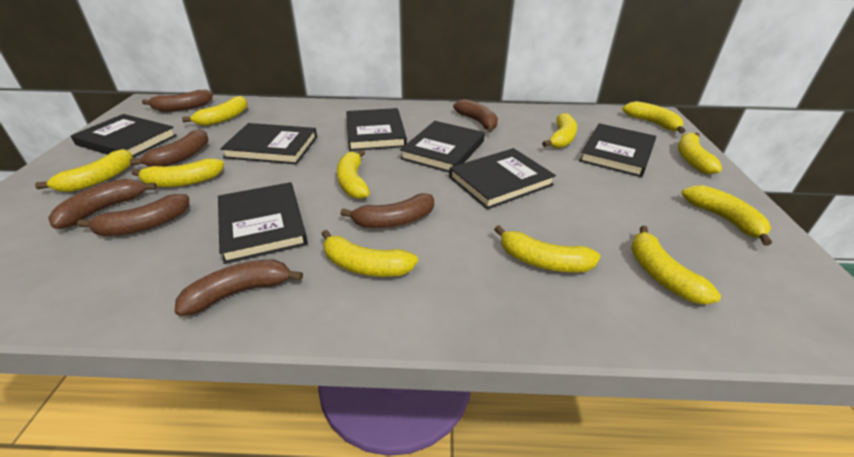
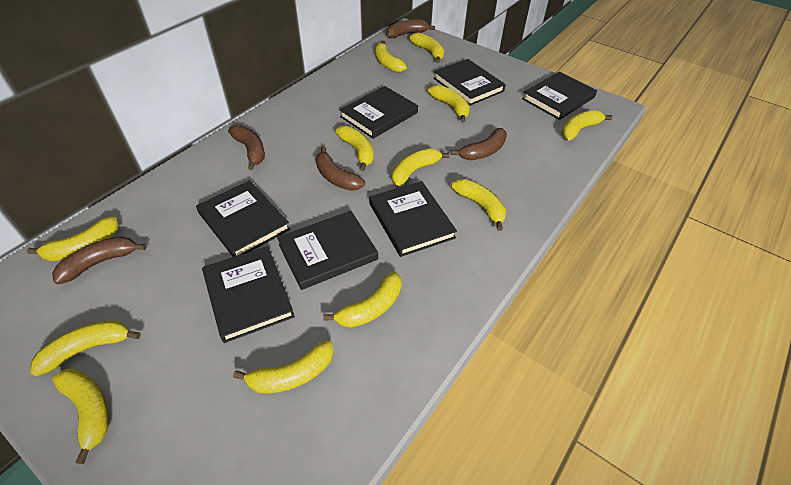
brown banana: 7 -> 5
yellow banana: 11 -> 12

